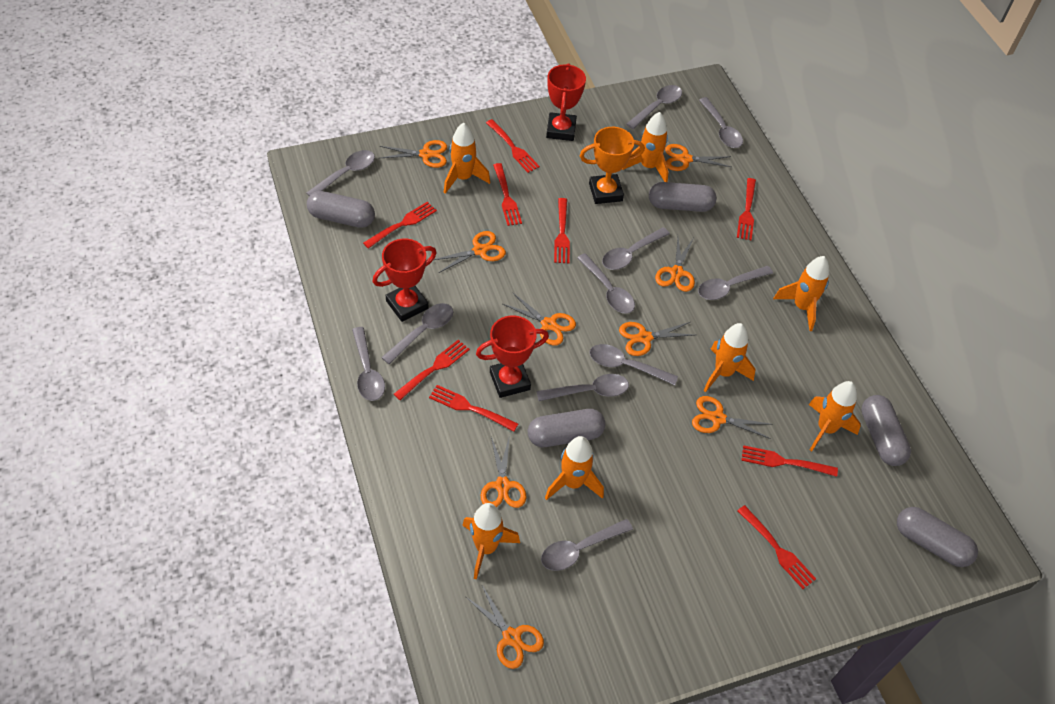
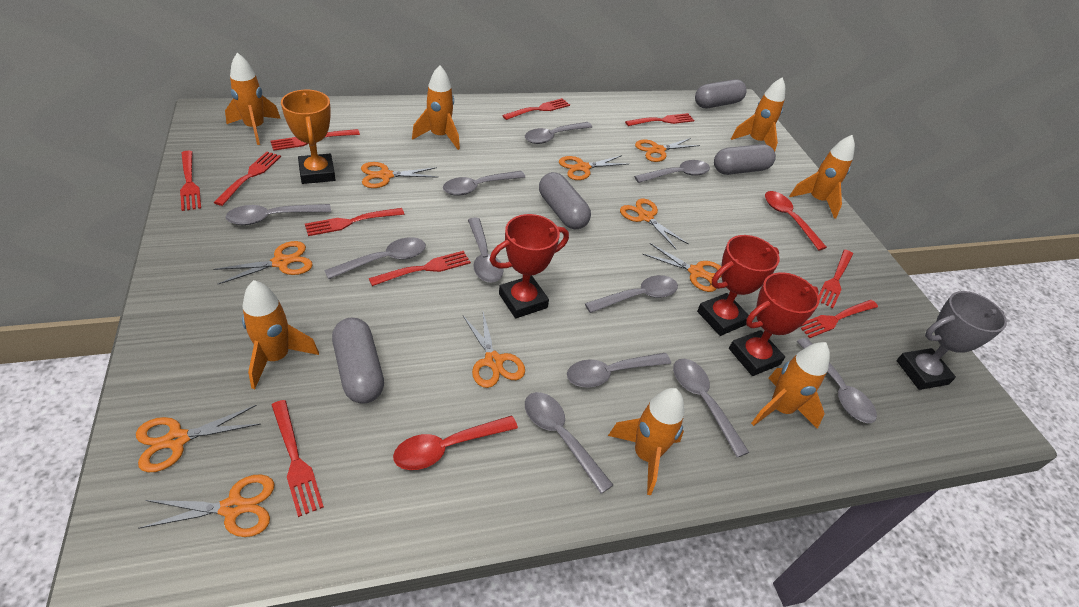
grey capsule: 5 -> 4
grey trophy: 0 -> 1
red fork: 9 -> 10
red spoon: 0 -> 2

